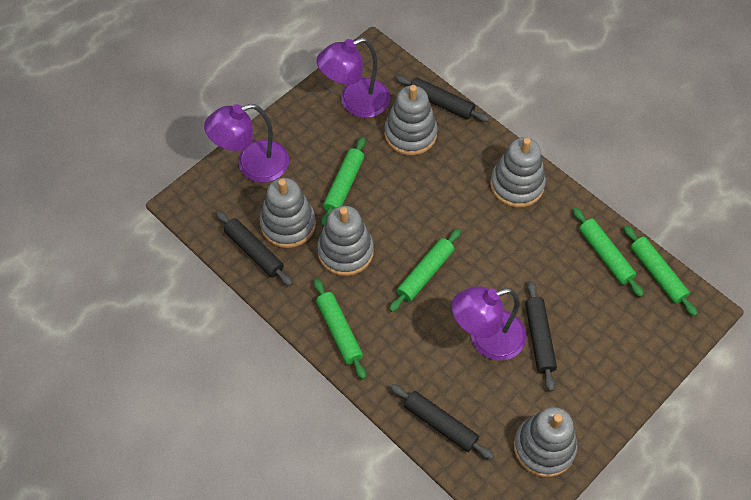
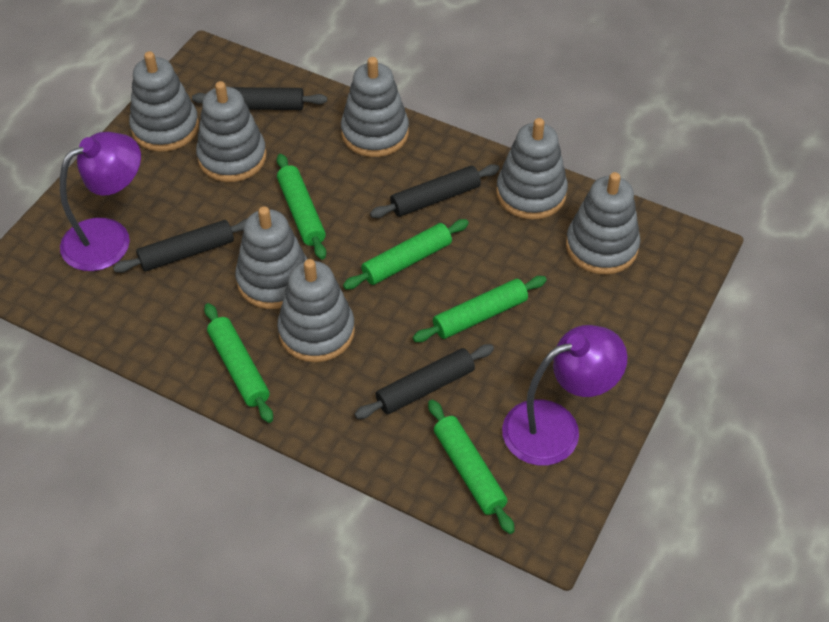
grey stacking toy: 5 -> 7
purple lamp: 3 -> 2

